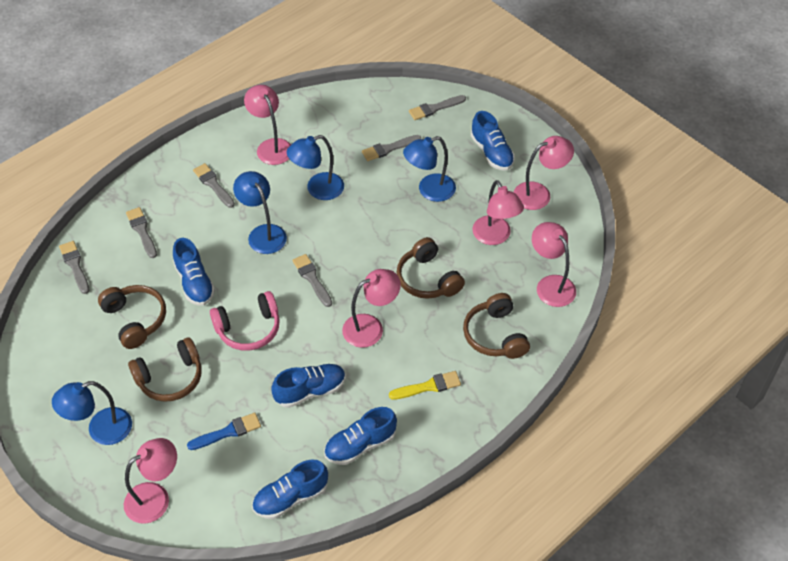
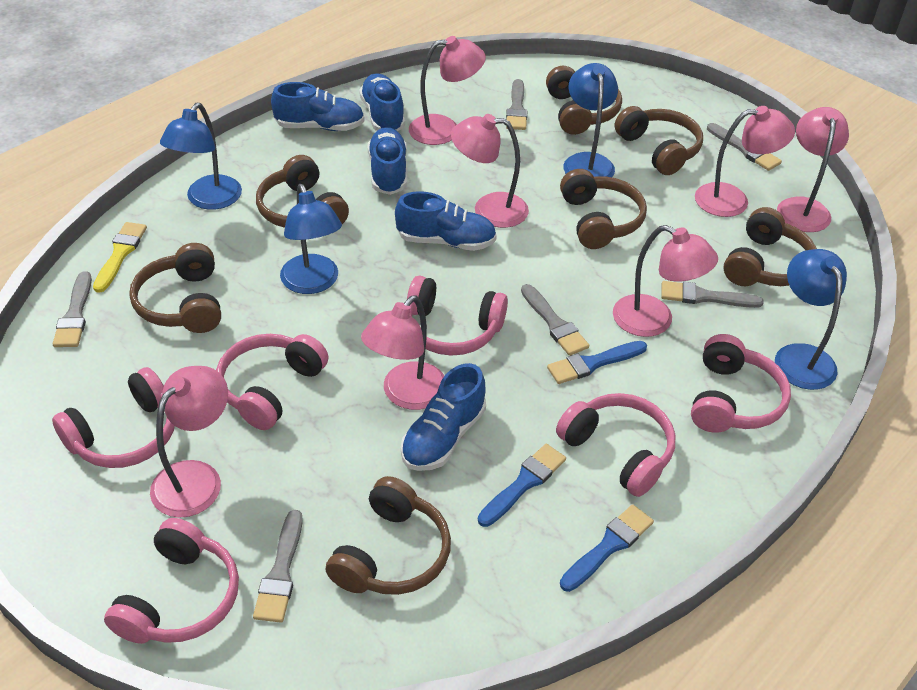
blue brush: 1 -> 3
brown headphones: 4 -> 7
pink headphones: 1 -> 6
pink lamp: 6 -> 7

